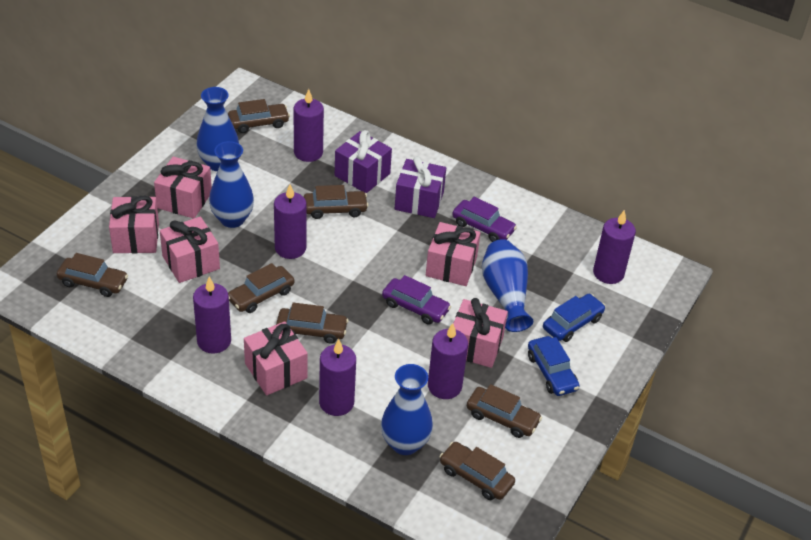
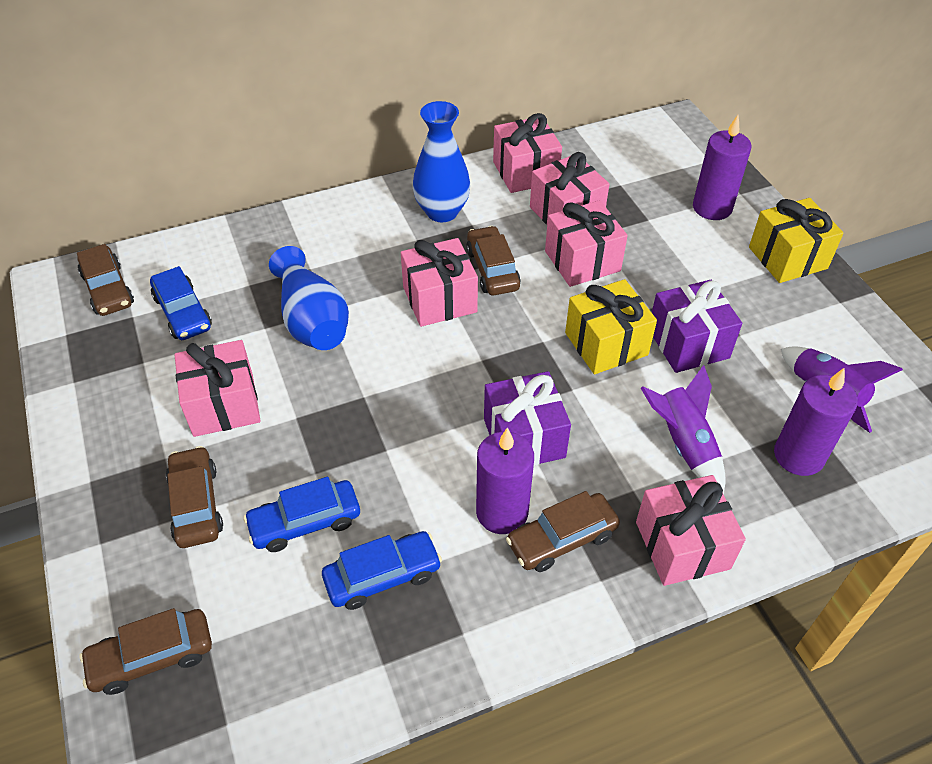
blue car: 2 -> 3
blue vase: 4 -> 2
brown car: 7 -> 5
purple candle: 6 -> 3
purple car: 2 -> 0
purple rocket: 0 -> 2
yellow gift: 0 -> 2

